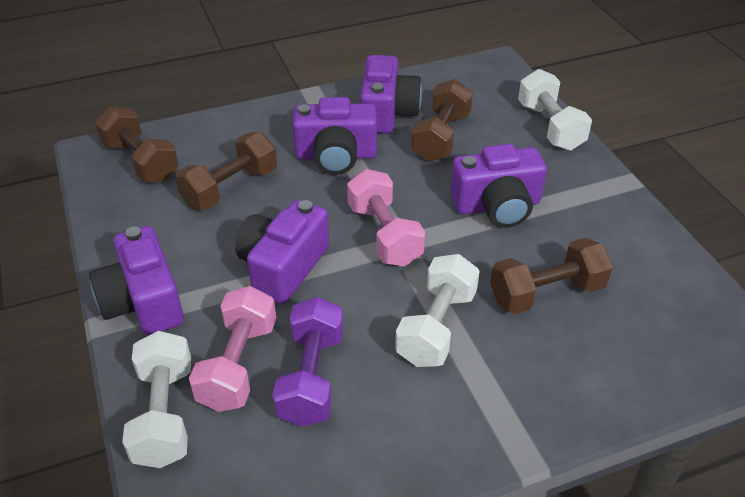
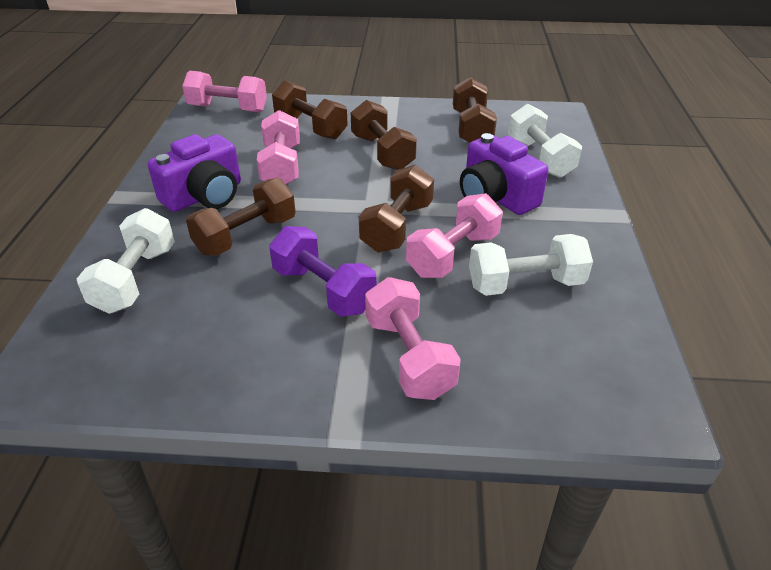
brown dumbbell: 4 -> 5
pink dumbbell: 2 -> 4
purple camera: 5 -> 2

